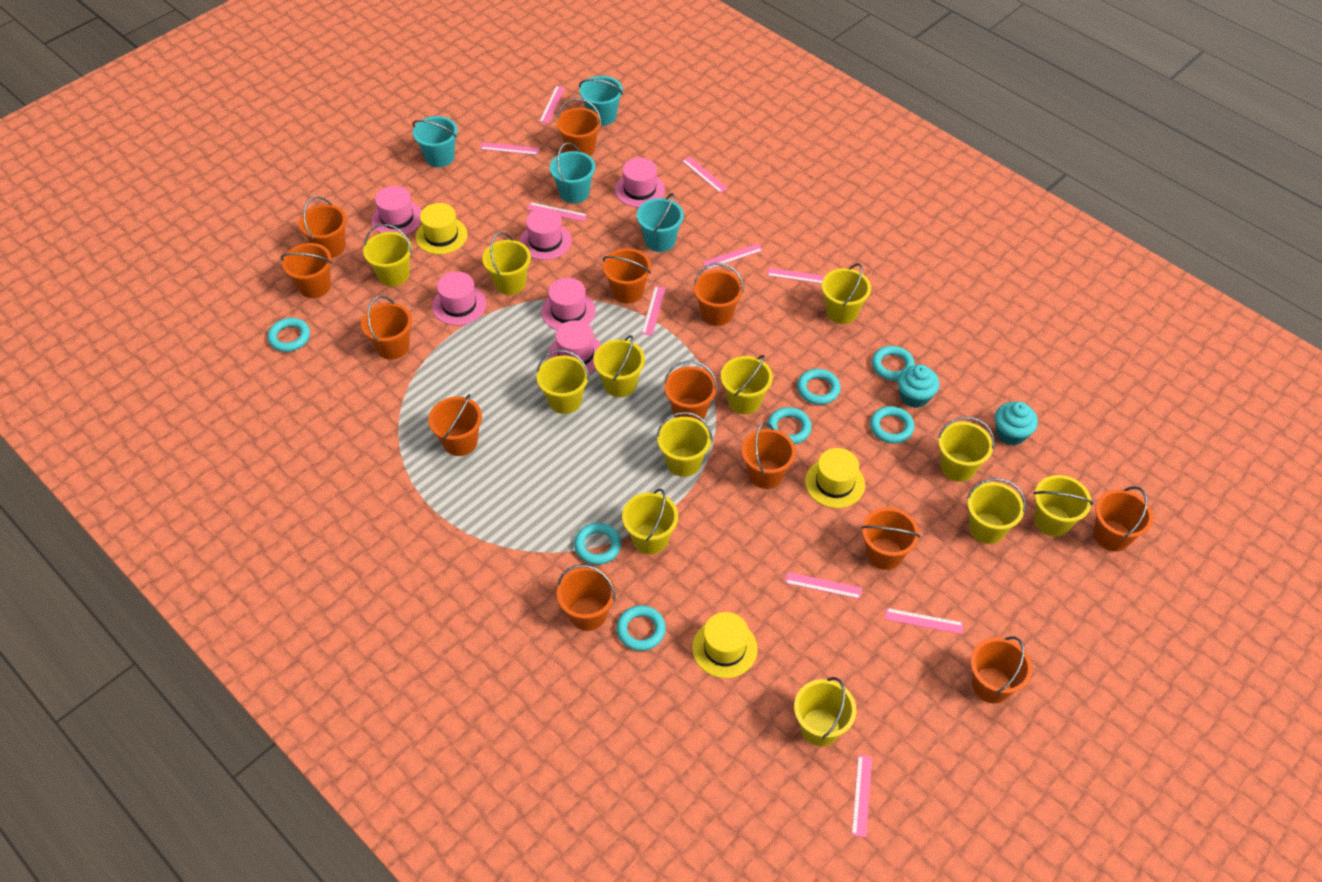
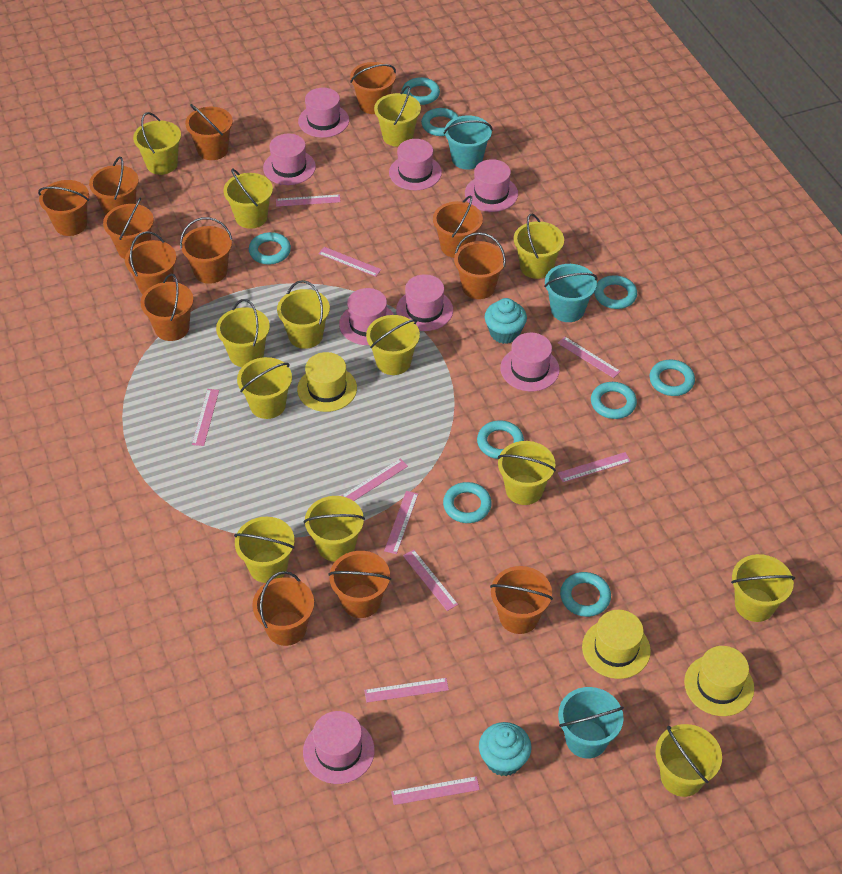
pink hat: 6 -> 8
turquoise bucket: 4 -> 3
turquoise ring: 7 -> 9
yellow bucket: 12 -> 13

